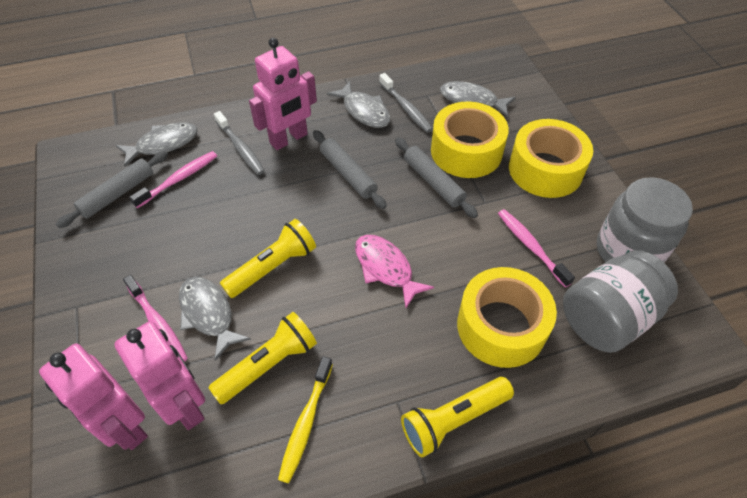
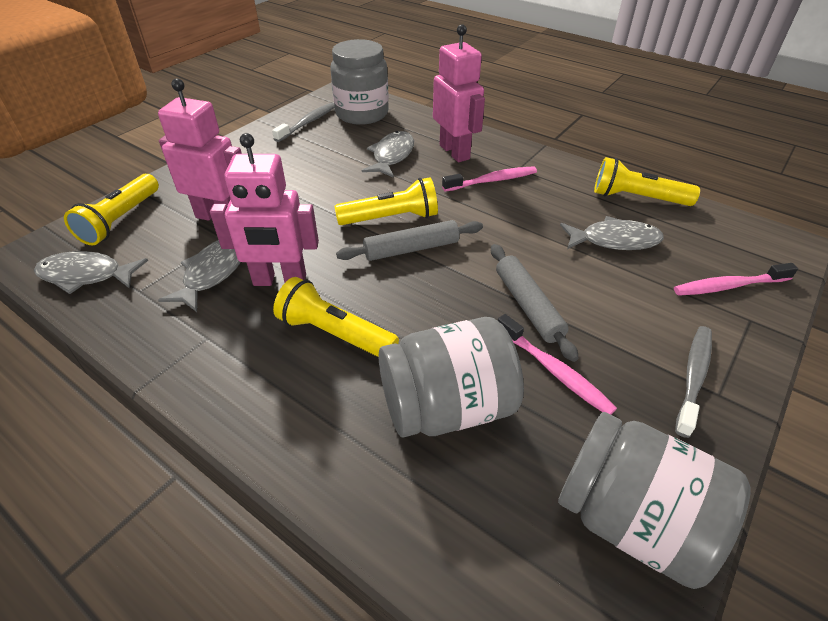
grey jar: 2 -> 3
grey rolling pin: 3 -> 2
pink fish: 1 -> 0
yellow flashlight: 3 -> 4
yellow tape: 3 -> 0
yellow toothbrush: 1 -> 0

